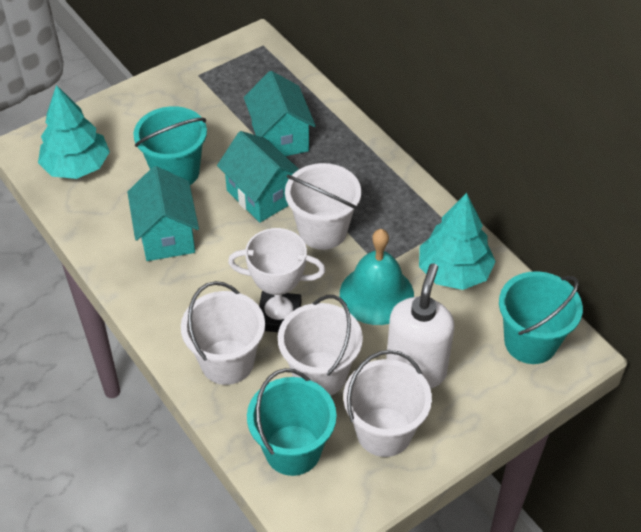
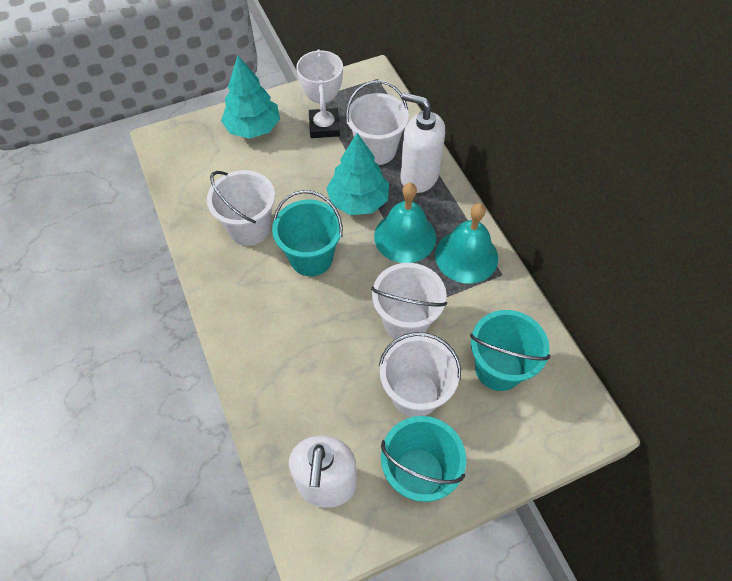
turquoise bell: 1 -> 2
turquoise house: 3 -> 0
white soap dispenser: 1 -> 2

